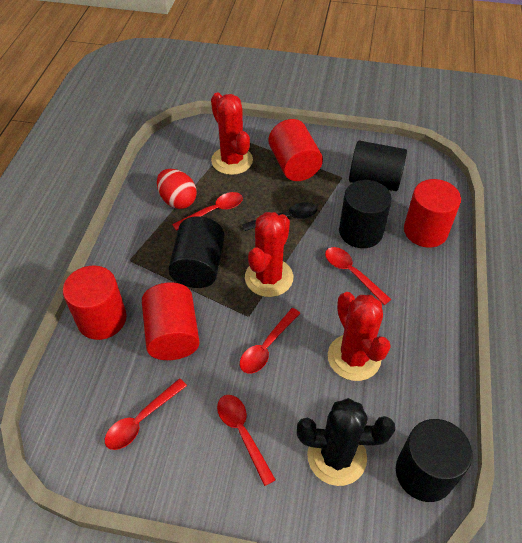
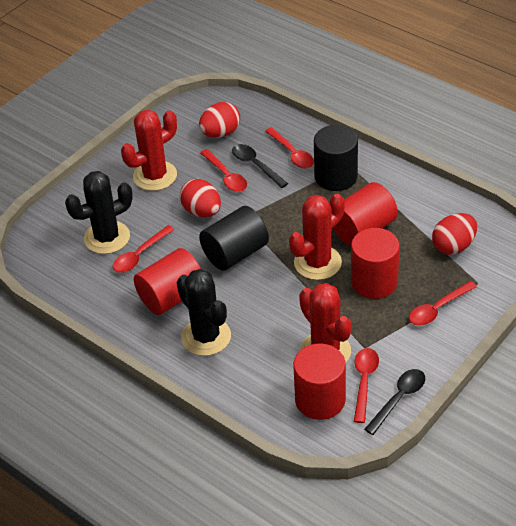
black cactus: 1 -> 2
black cylinder: 4 -> 2
black spoon: 1 -> 2
red egg: 1 -> 3

